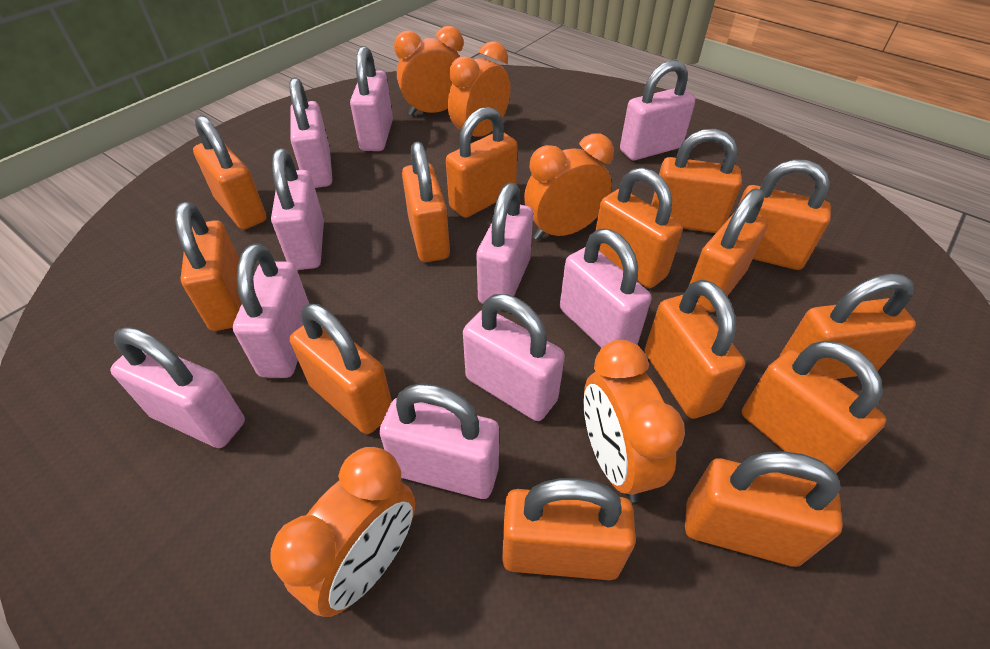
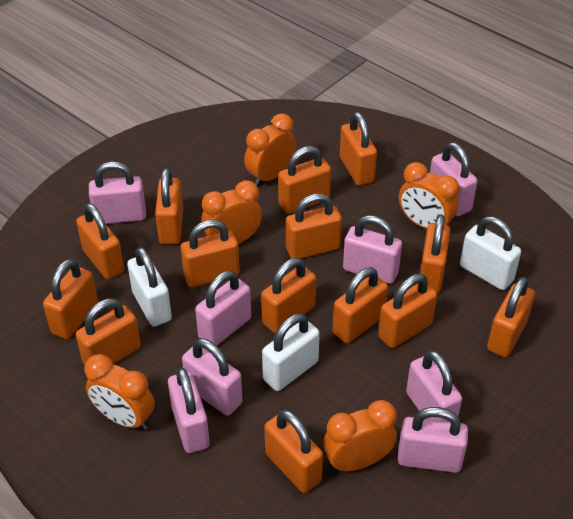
pink padlock: 10 -> 8
white padlock: 0 -> 3

